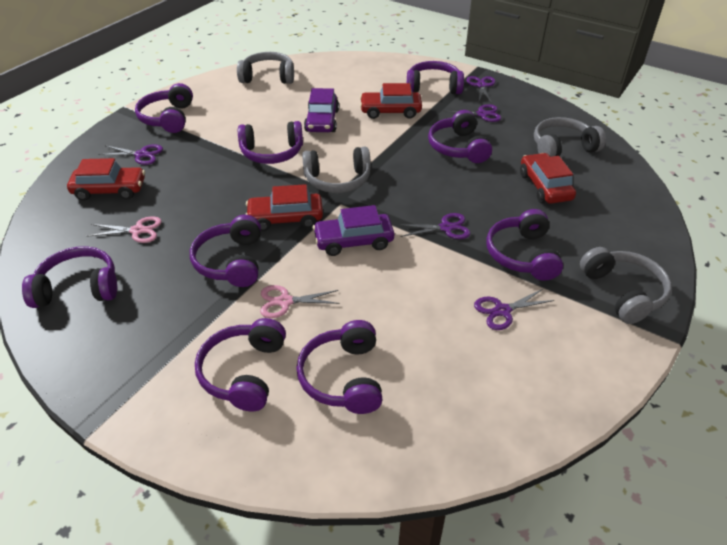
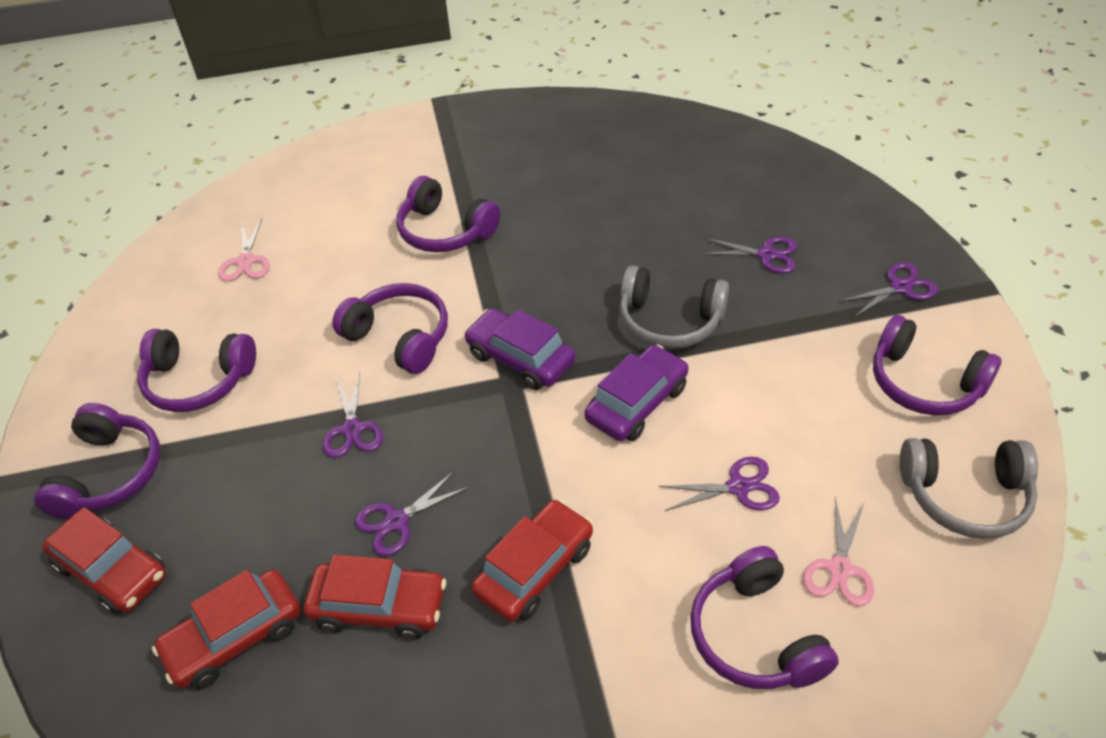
grey headphones: 4 -> 2
purple headphones: 9 -> 6

